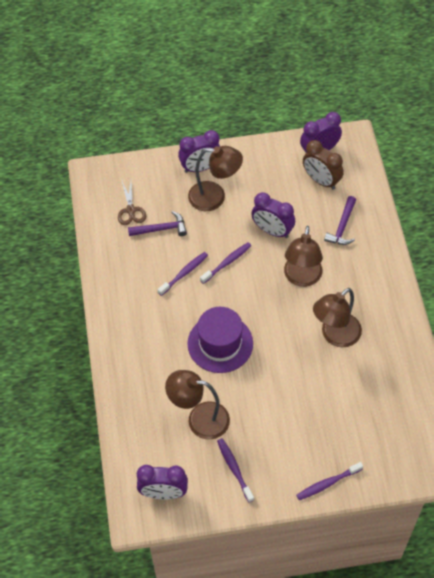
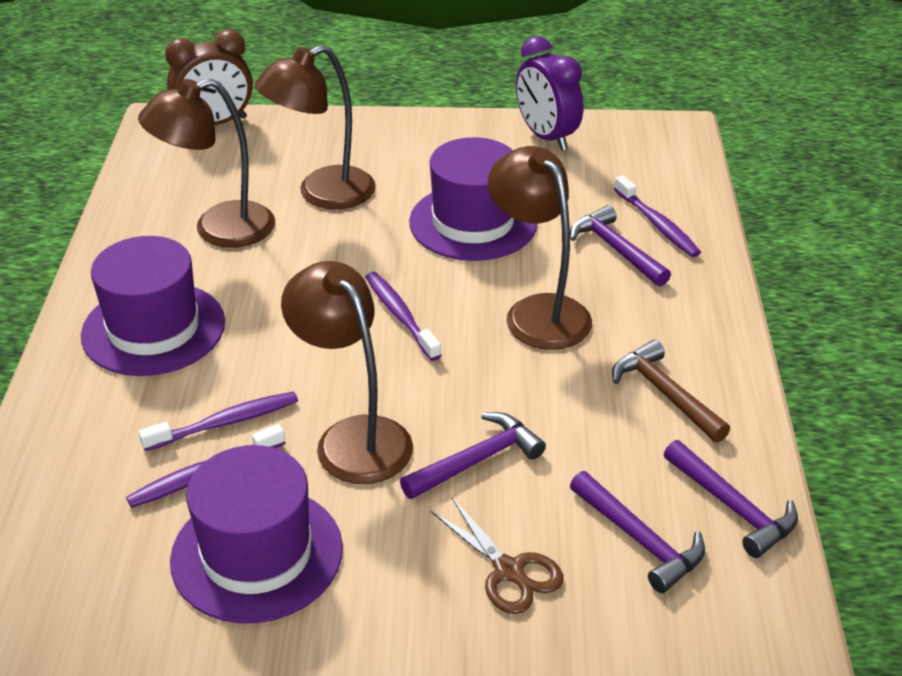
brown hammer: 0 -> 1
purple clock: 4 -> 1
purple hammer: 2 -> 4
purple hat: 1 -> 3

